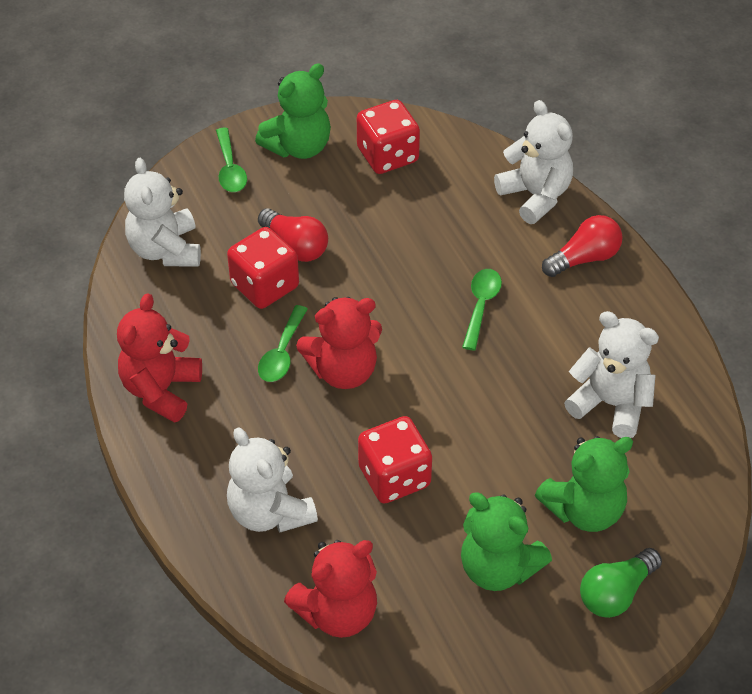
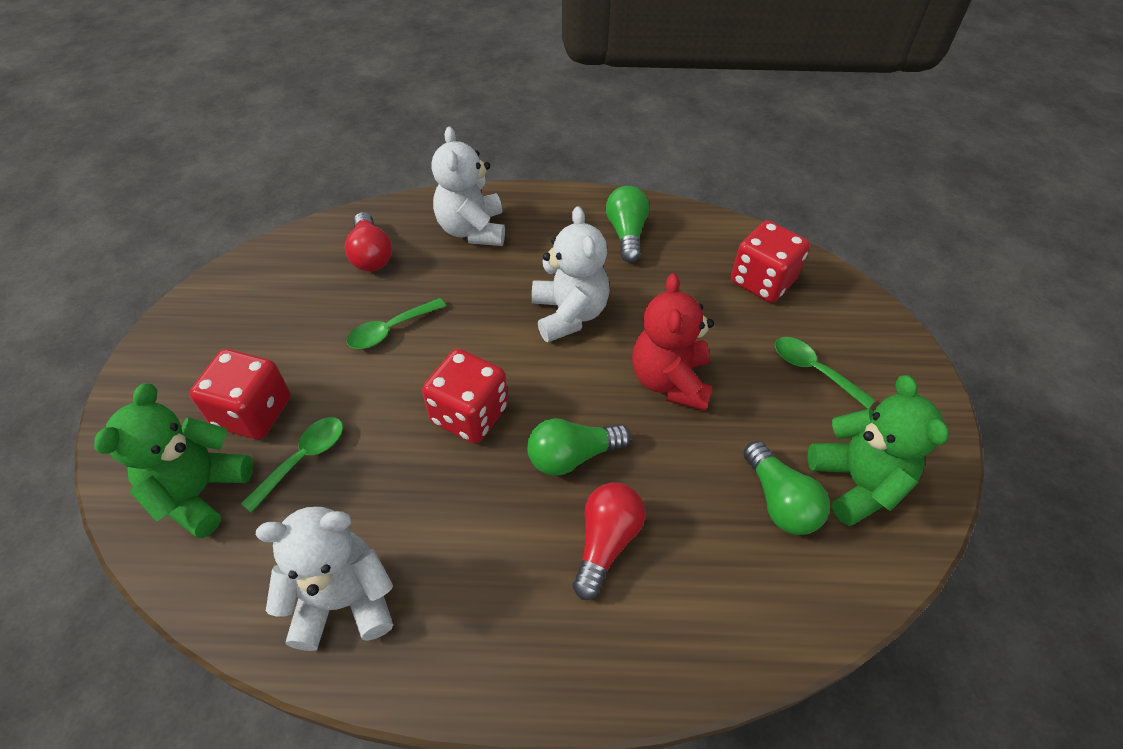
green light bulb: 1 -> 3
green teddy bear: 3 -> 2
red teddy bear: 3 -> 1
white teddy bear: 4 -> 3

